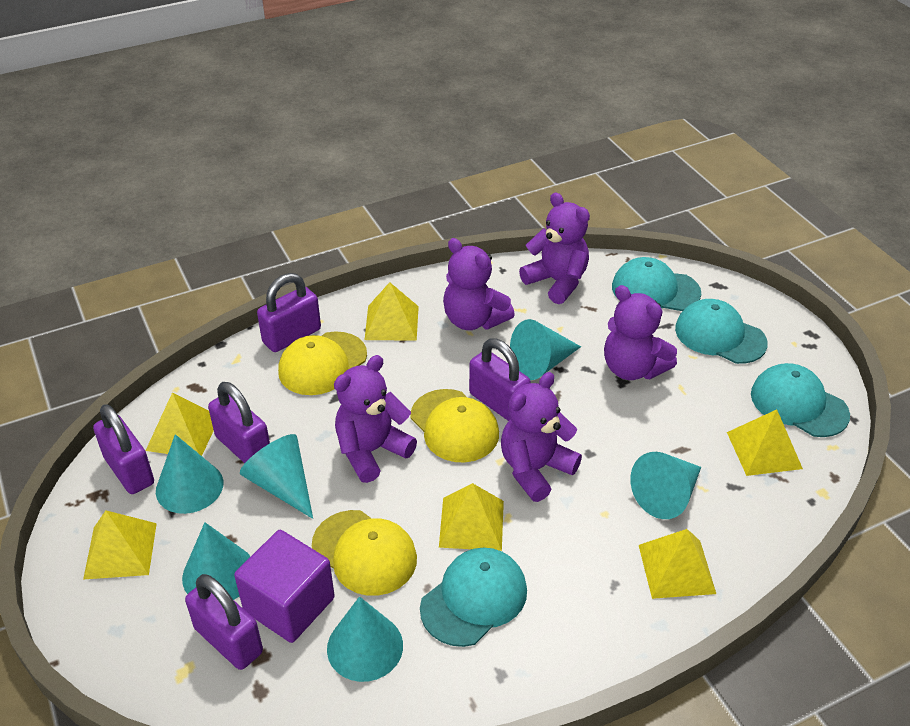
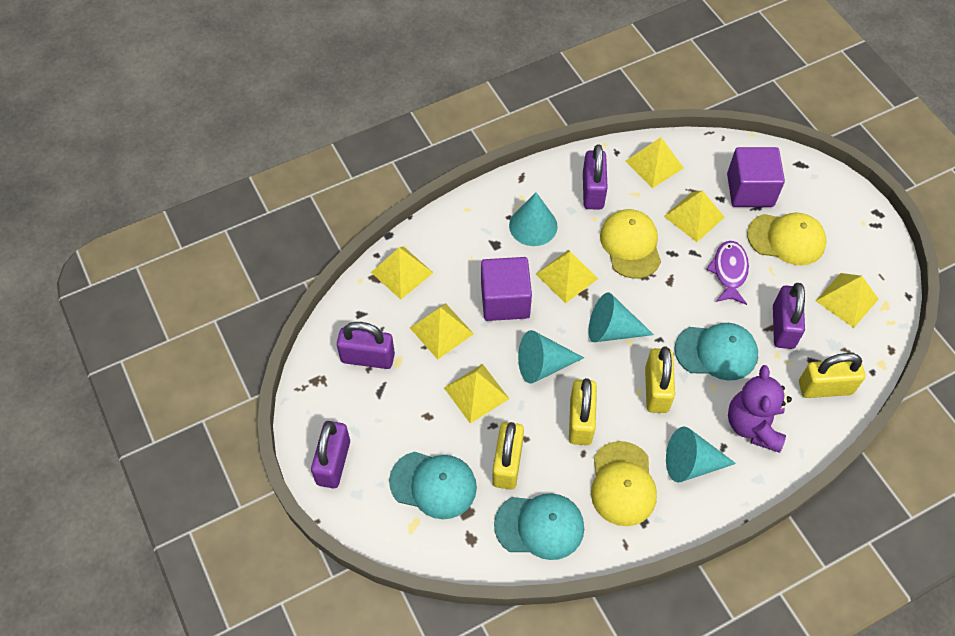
purple cube: 1 -> 2
purple fish: 0 -> 1
purple padlock: 5 -> 4
purple teddy bear: 5 -> 1
turquoise cap: 4 -> 3
turquoise cone: 6 -> 4
yellow padlock: 0 -> 4
yellow pyramid: 6 -> 7

